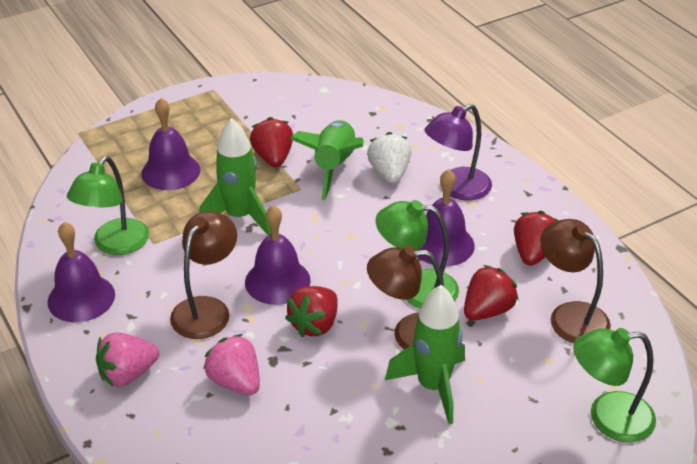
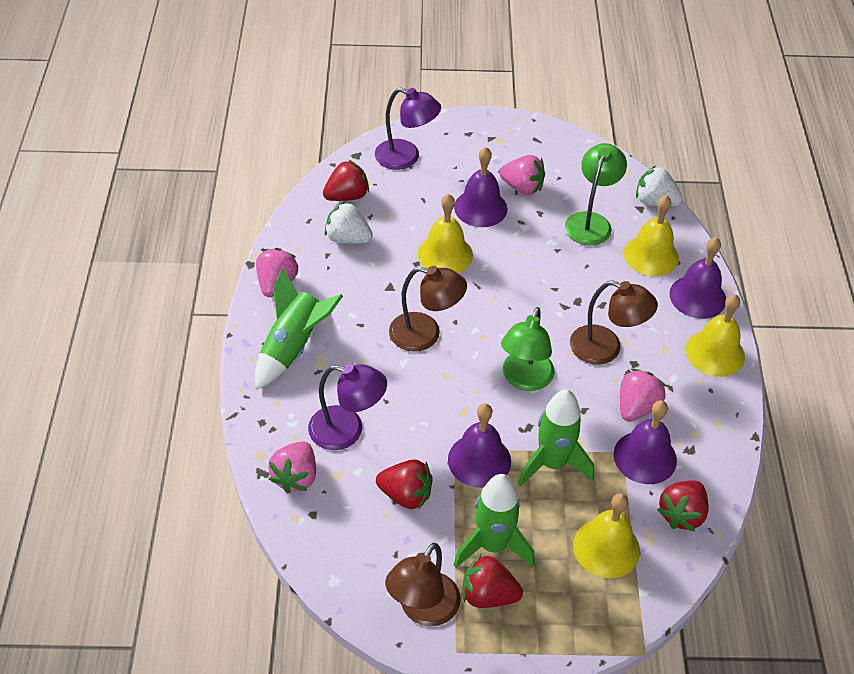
green lamp: 3 -> 2
pink strawberry: 2 -> 4
purple lamp: 1 -> 2
white strawberry: 1 -> 2
yellow bell: 0 -> 4

